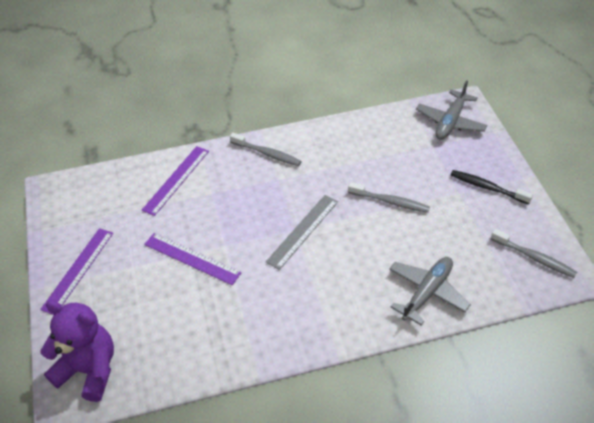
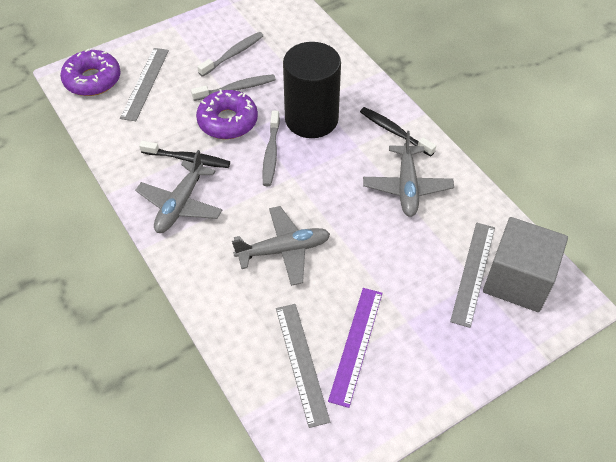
black cylinder: 0 -> 1
black toothbrush: 1 -> 2
grey cube: 0 -> 1
grey plane: 2 -> 3
grey ruler: 1 -> 3
purple donut: 0 -> 2
purple ruler: 3 -> 1
purple teddy bear: 1 -> 0

